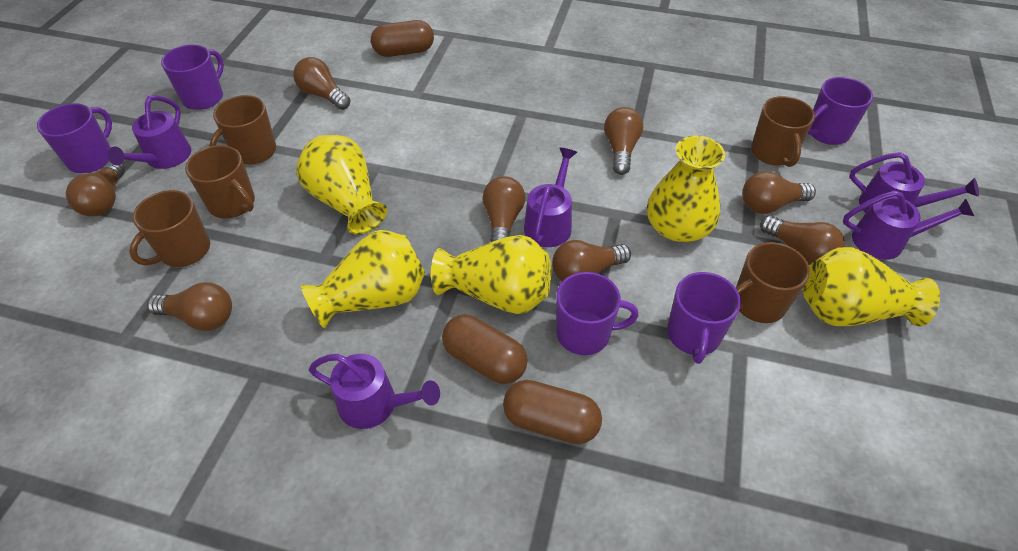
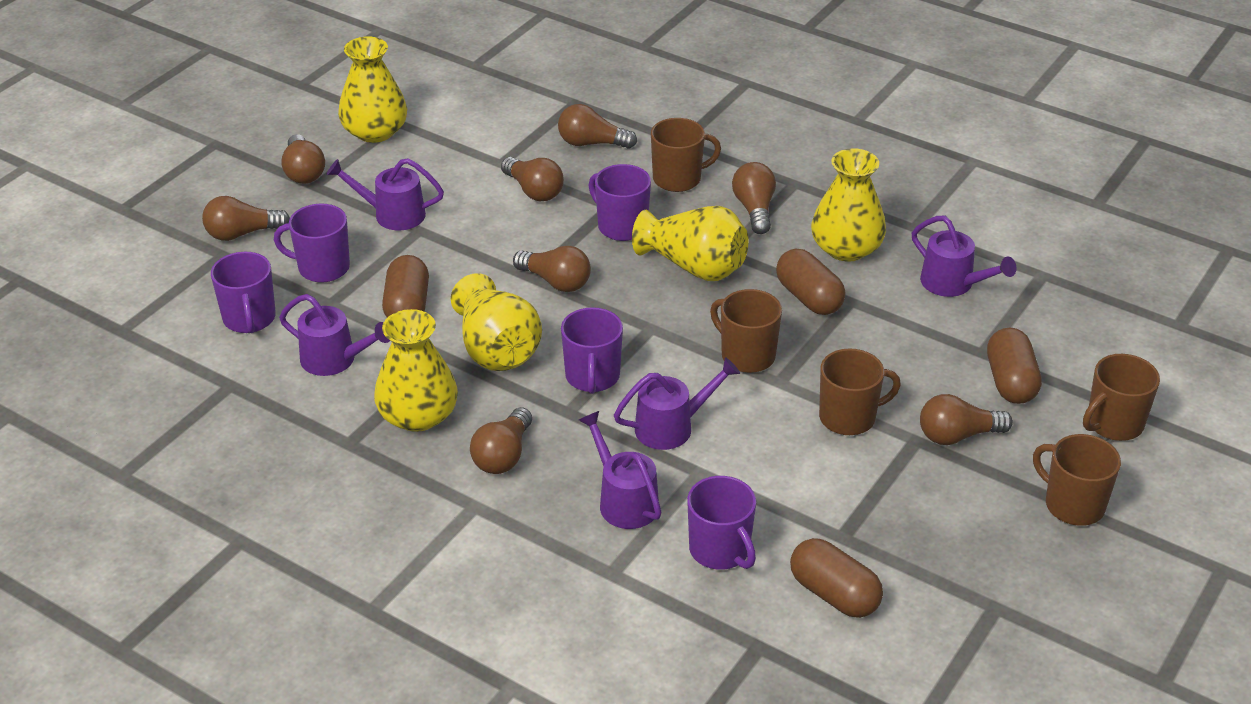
brown capsule: 3 -> 4

